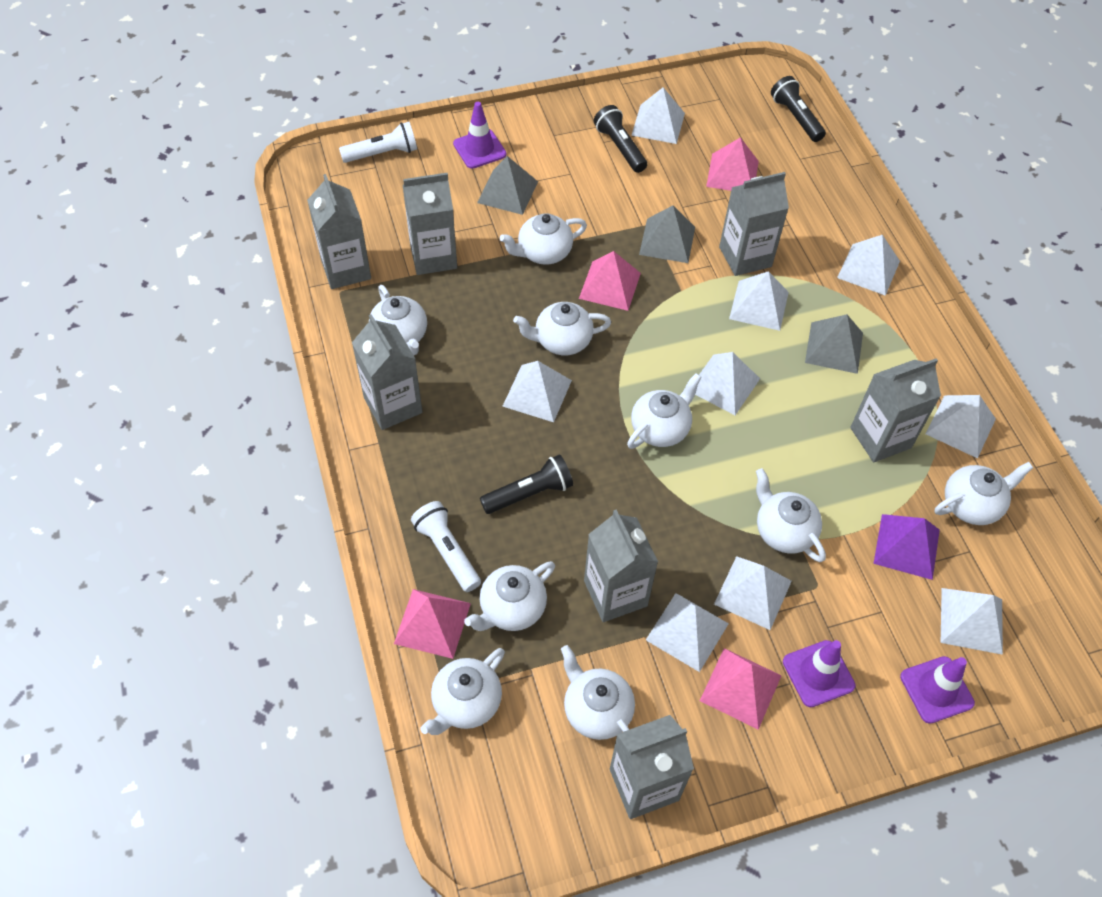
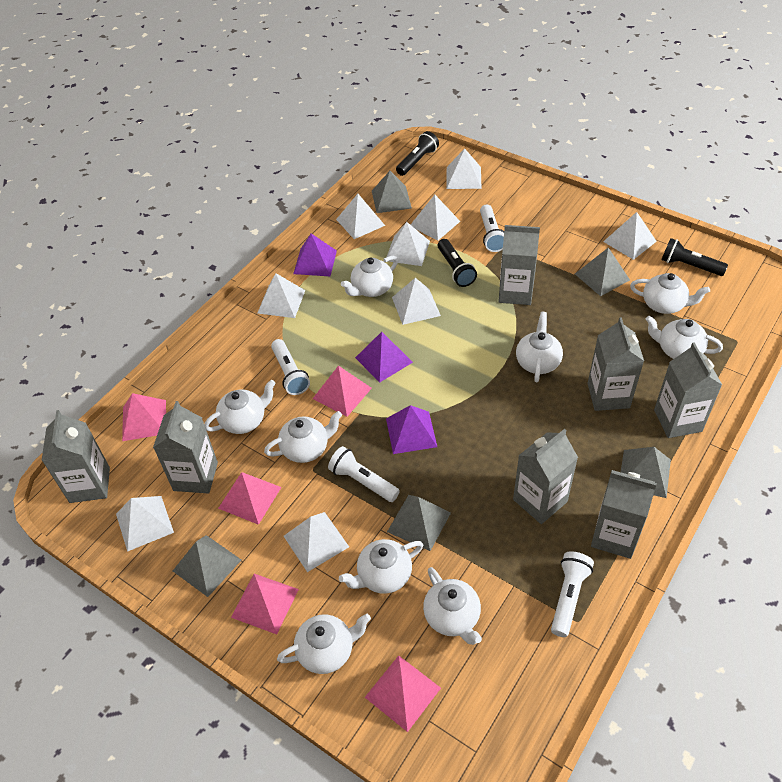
grey pyramid: 3 -> 5
pink pyramid: 4 -> 5
purple pyramid: 1 -> 3
purple traffic cone: 3 -> 0
white flashlight: 2 -> 4

